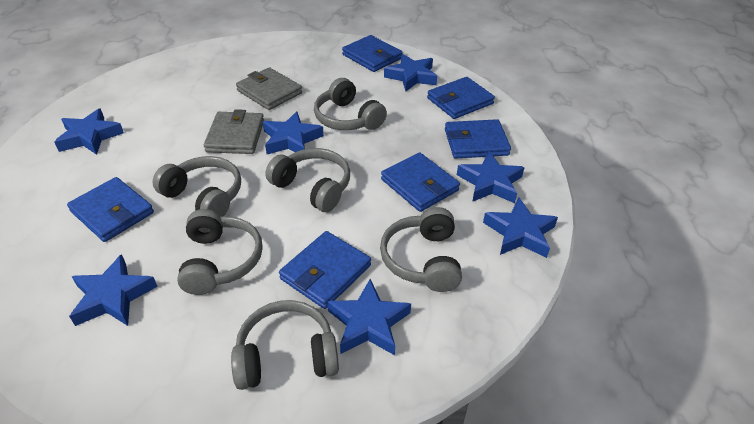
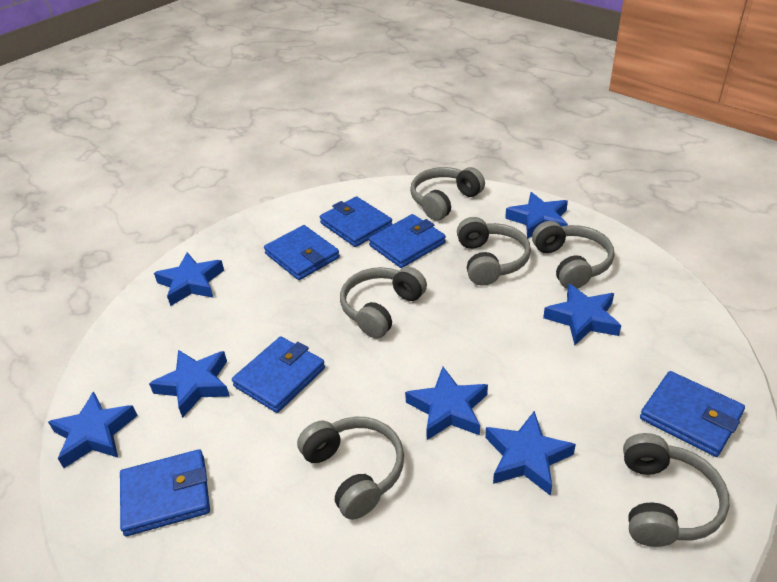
grey wallet: 2 -> 0

